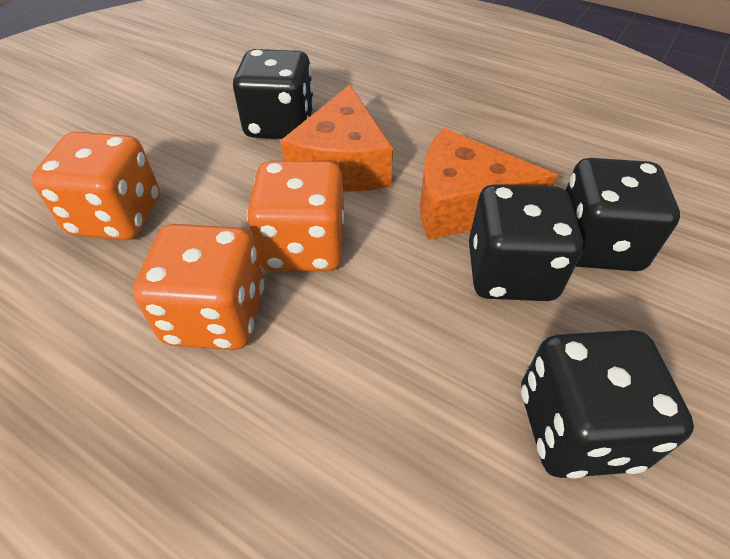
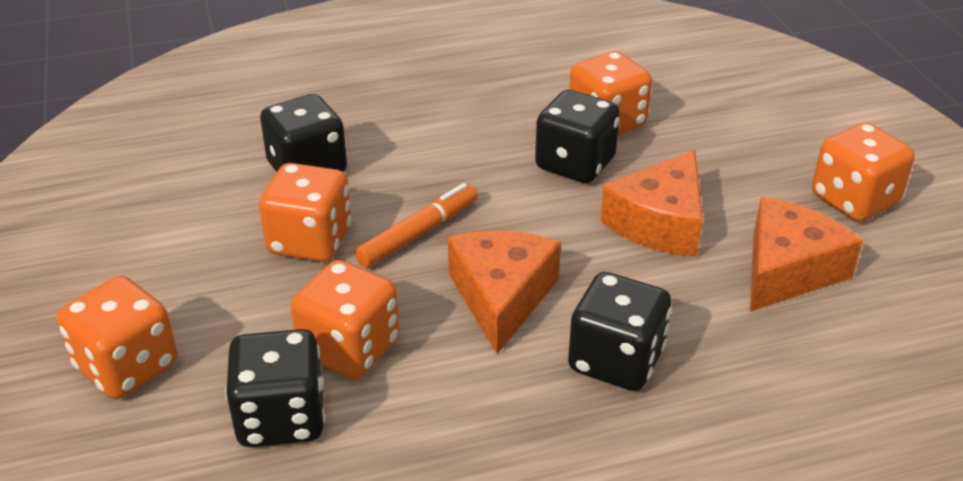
orange cheese: 2 -> 3
orange dice: 3 -> 5
orange marker: 0 -> 1

